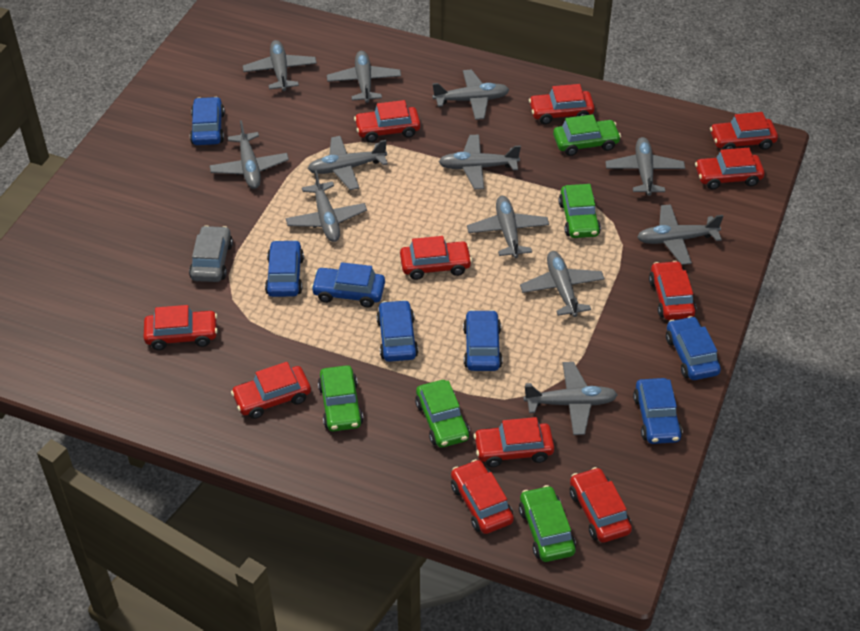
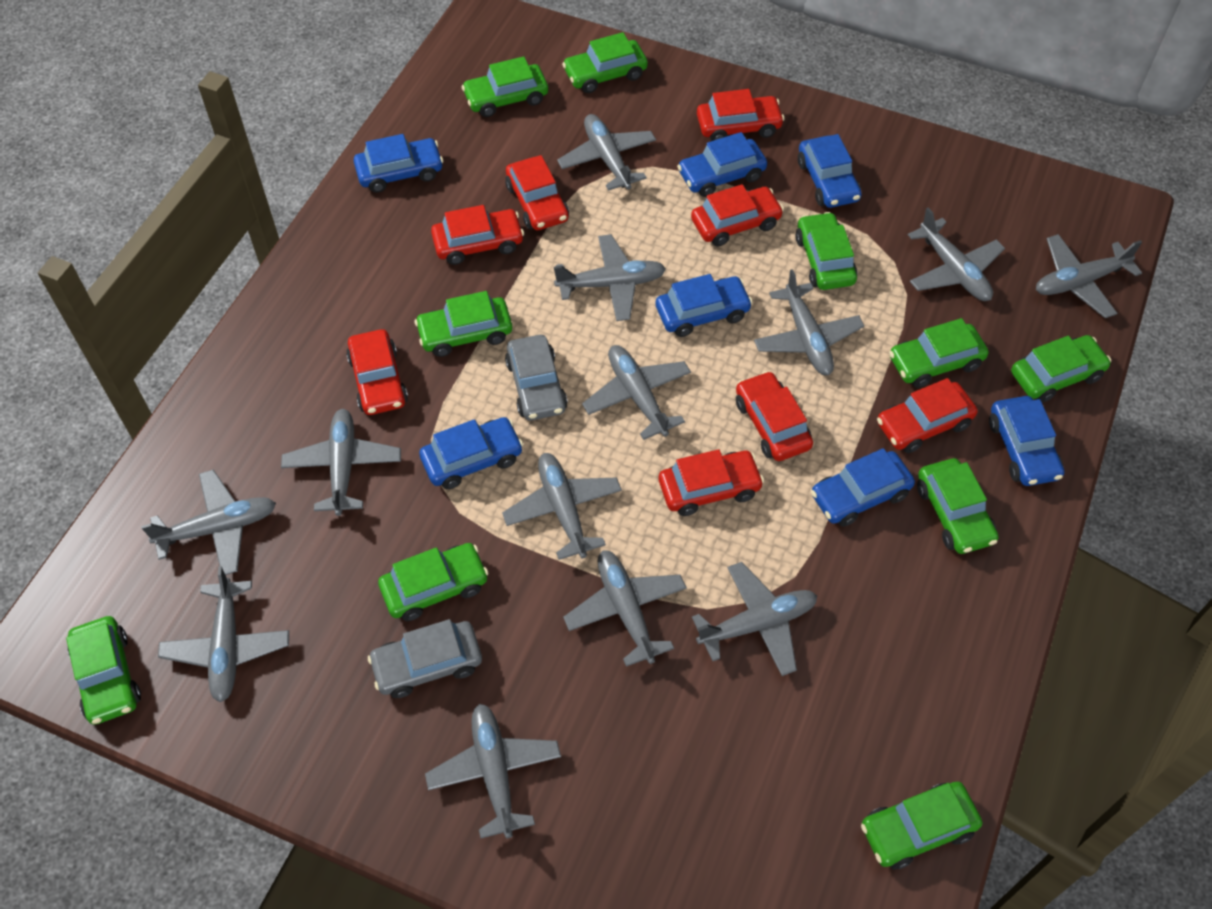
green car: 5 -> 10
grey car: 1 -> 2
grey plane: 12 -> 13
red car: 11 -> 8

